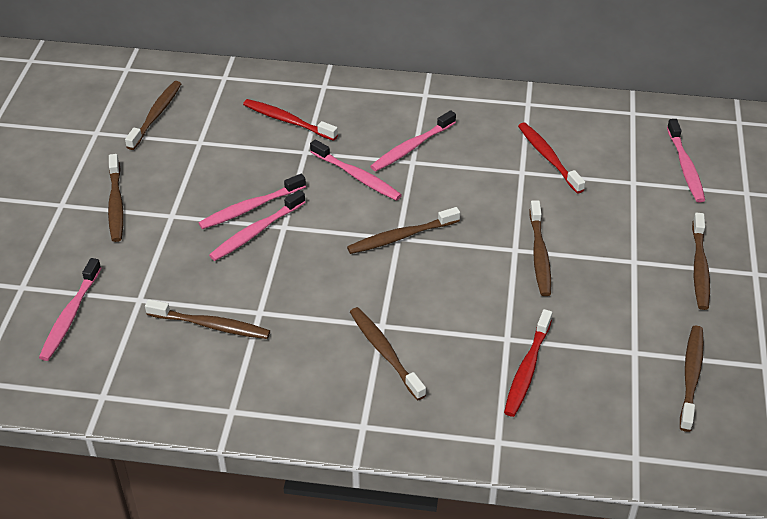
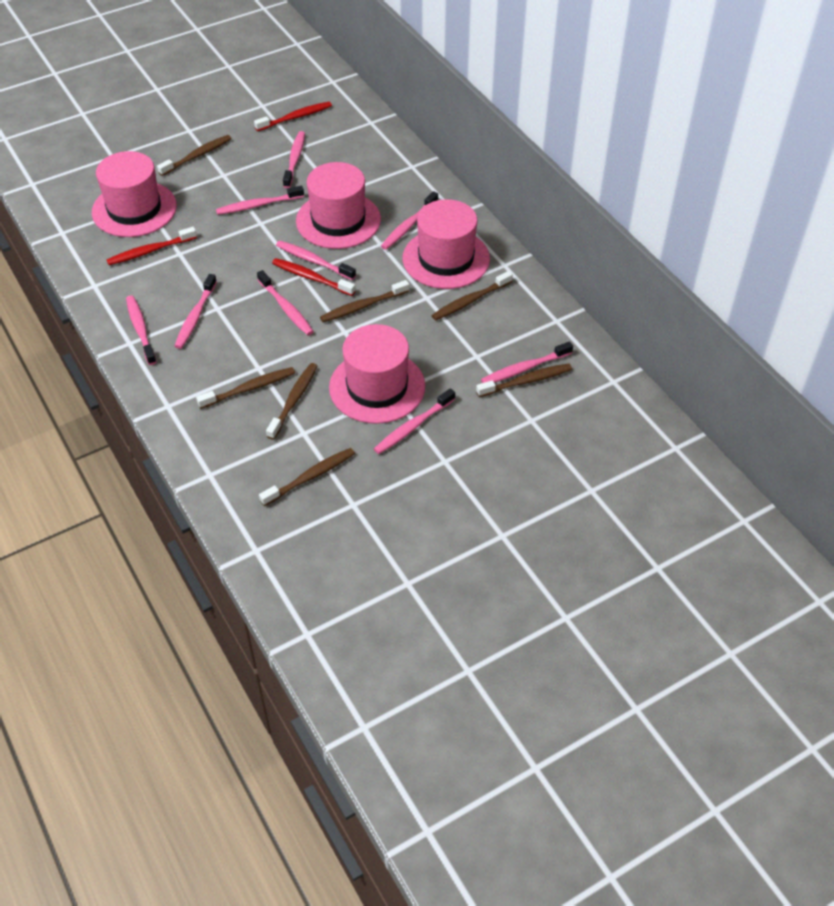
brown toothbrush: 8 -> 7
pink hat: 0 -> 4
pink toothbrush: 6 -> 9

